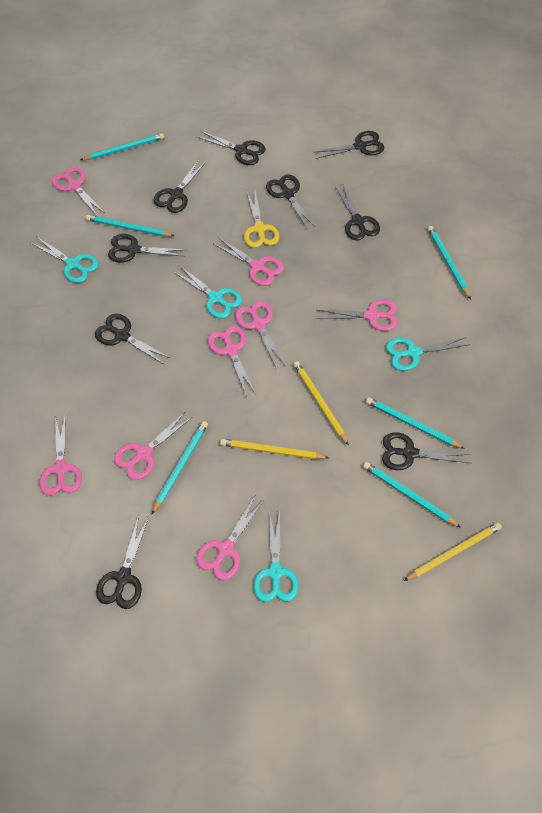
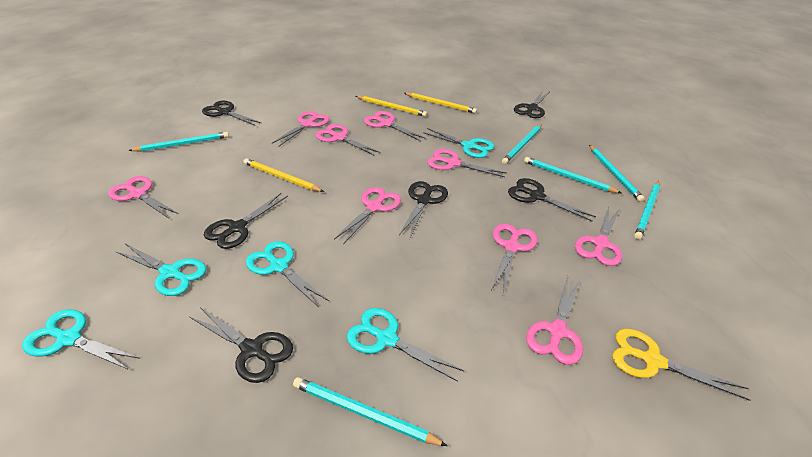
black scissors: 9 -> 6
pink scissors: 8 -> 9
turquoise scissors: 4 -> 5

